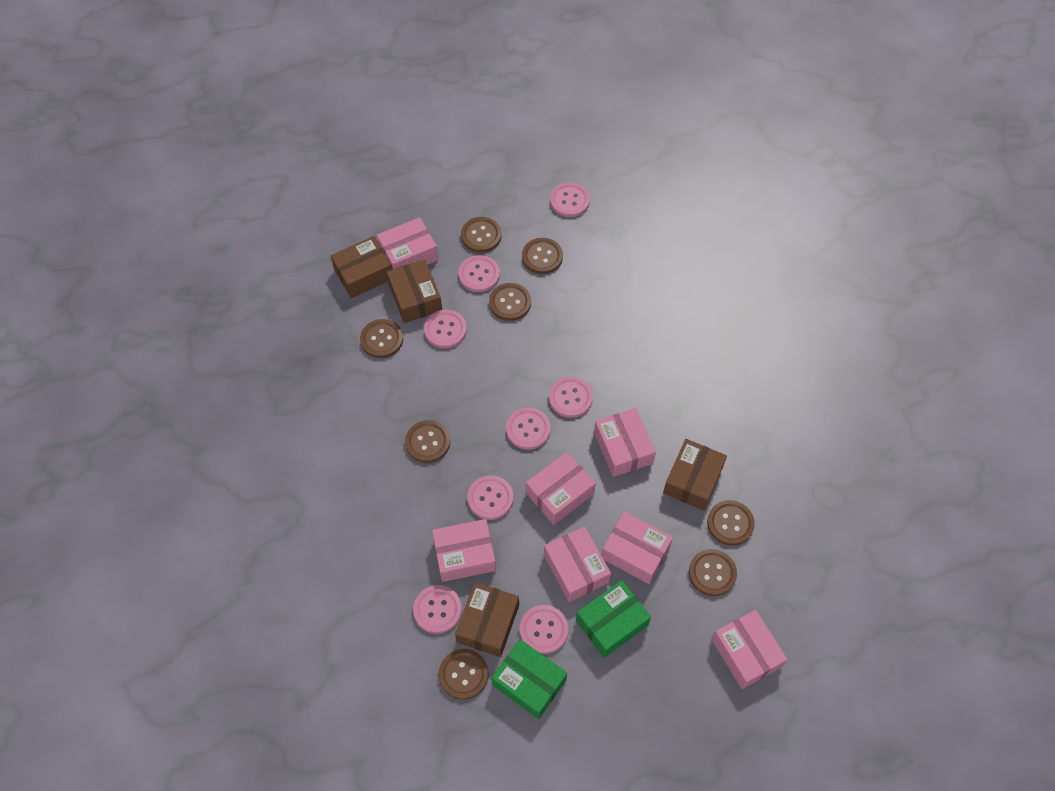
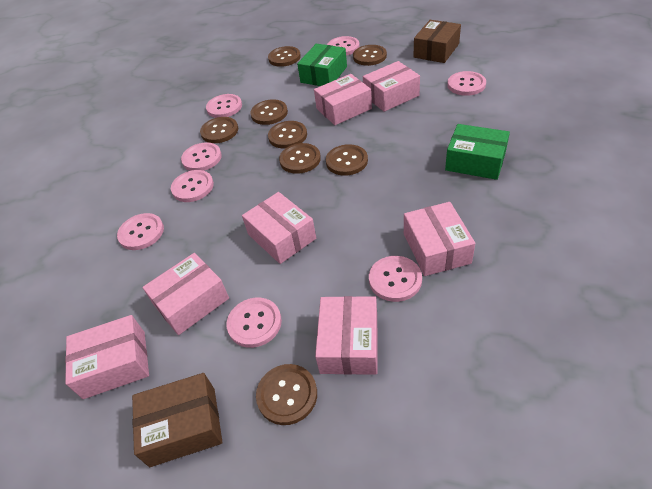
brown box: 4 -> 2

